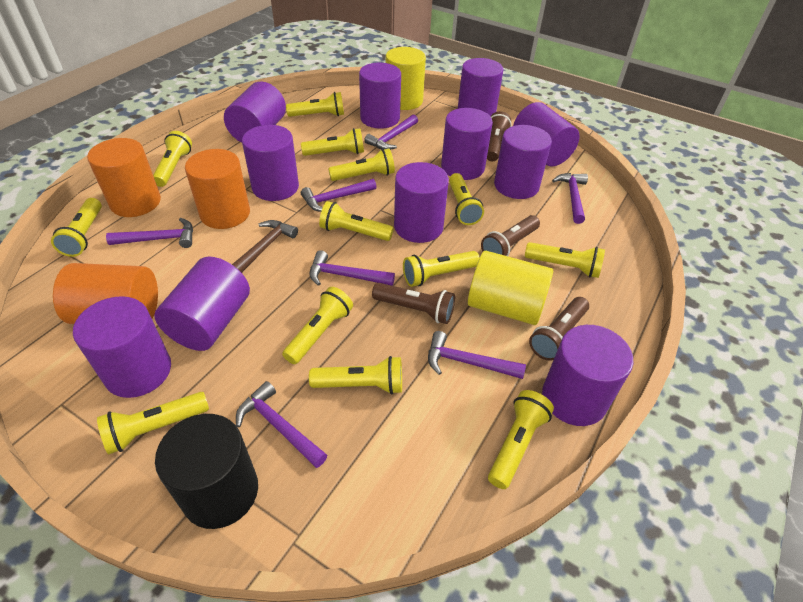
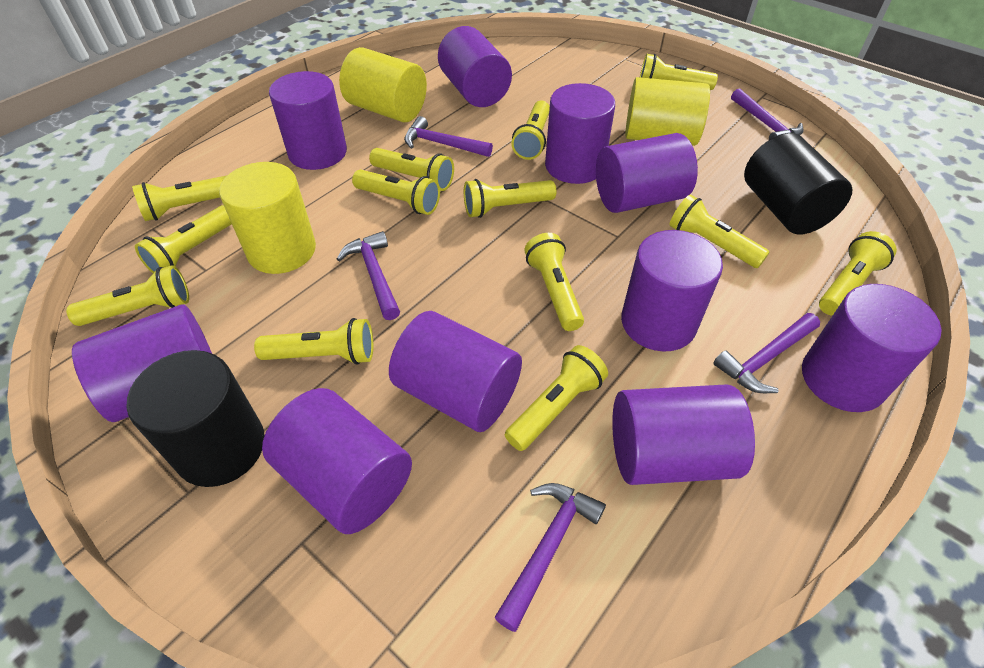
black cylinder: 1 -> 2
brown flashlight: 4 -> 0
brown hammer: 1 -> 0
orange cylinder: 3 -> 0
purple cylinder: 11 -> 10
purple hammer: 7 -> 5
yellow cylinder: 2 -> 3

